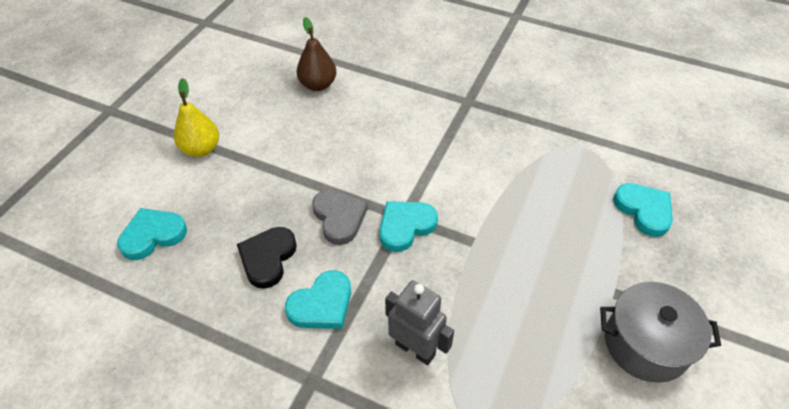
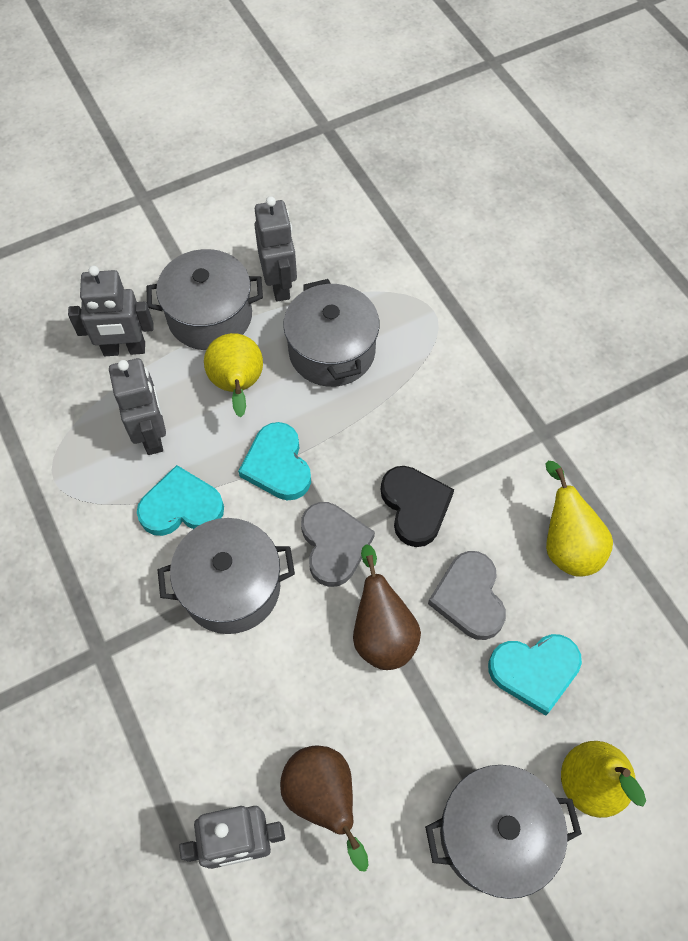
brown pear: 1 -> 2
grey heart: 1 -> 2
grey pot: 1 -> 4
grey robot: 1 -> 4
turquoise heart: 4 -> 3
yellow pear: 1 -> 3

